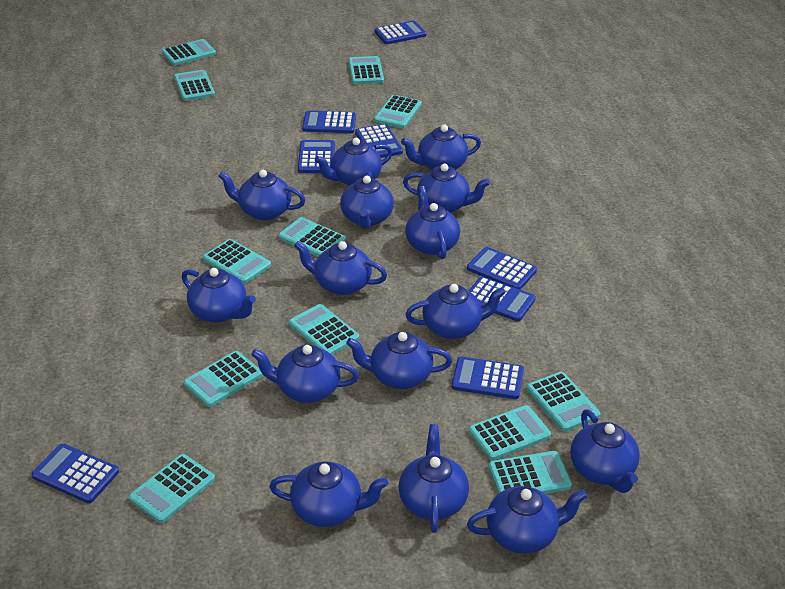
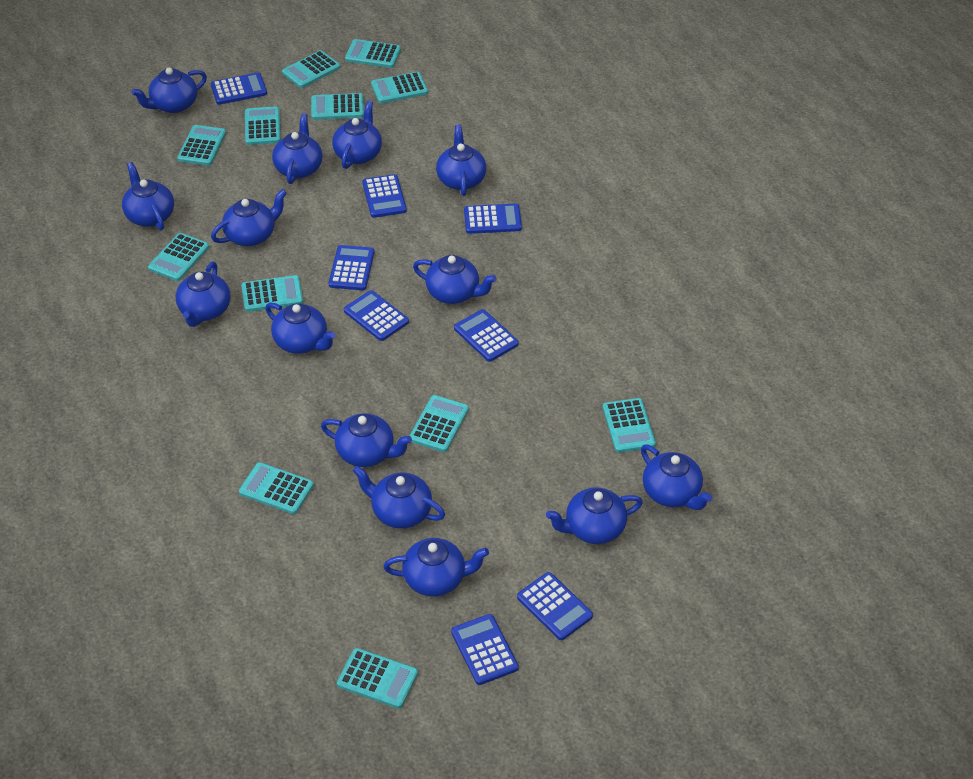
blue teapot: 15 -> 14

